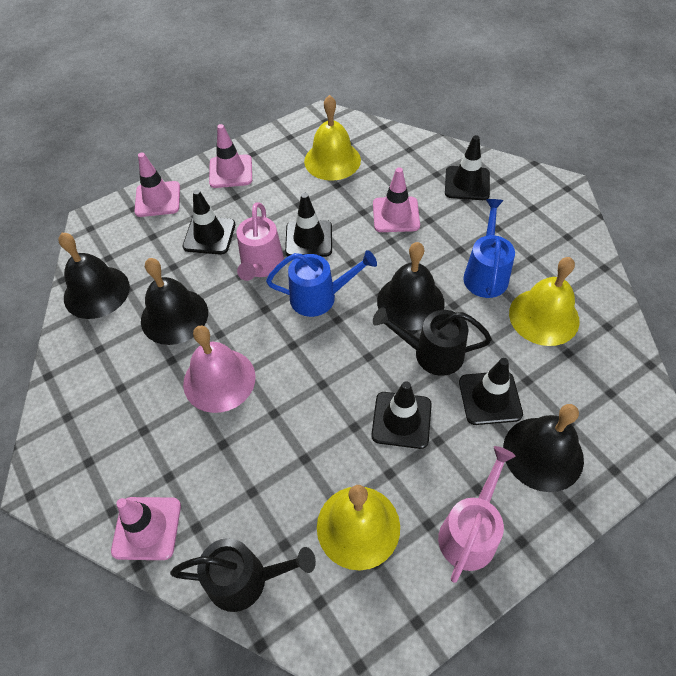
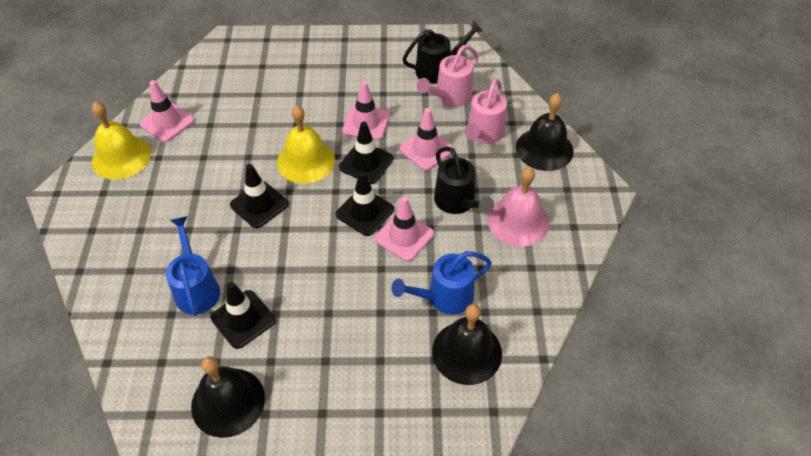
black bell: 4 -> 3
black traffic cone: 5 -> 4
yellow bell: 3 -> 2

